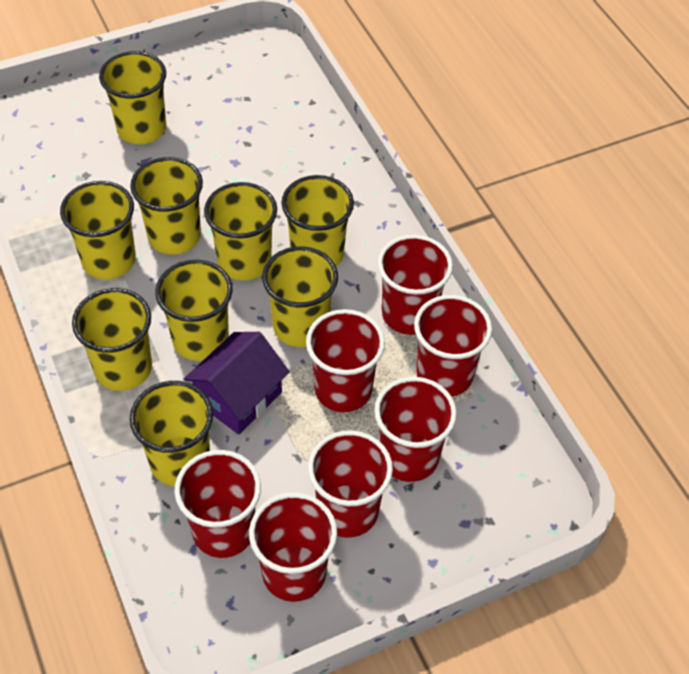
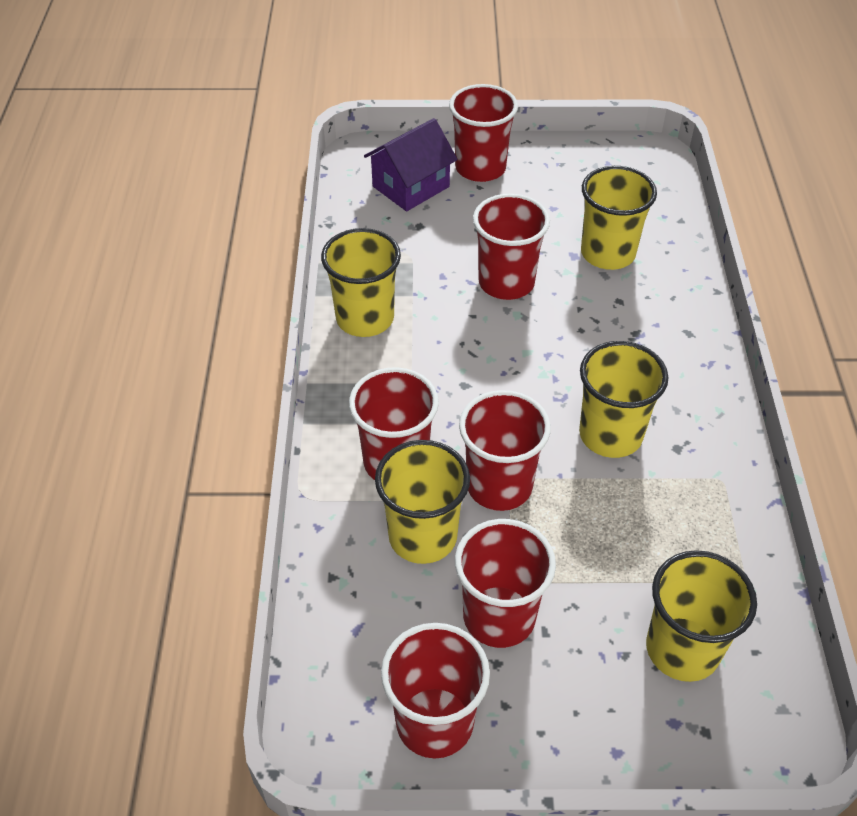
red cup: 7 -> 6
yellow cup: 9 -> 5

